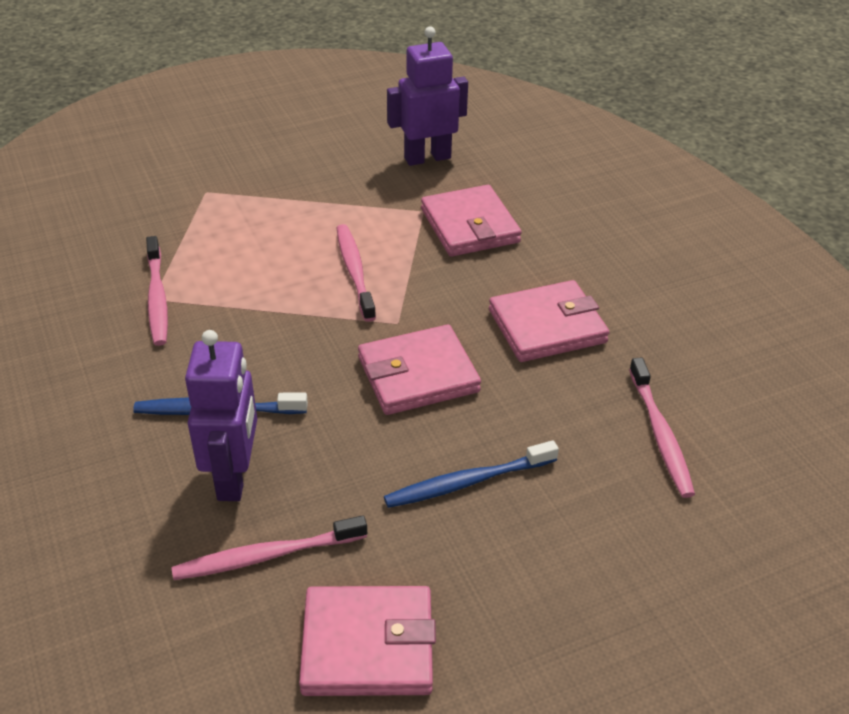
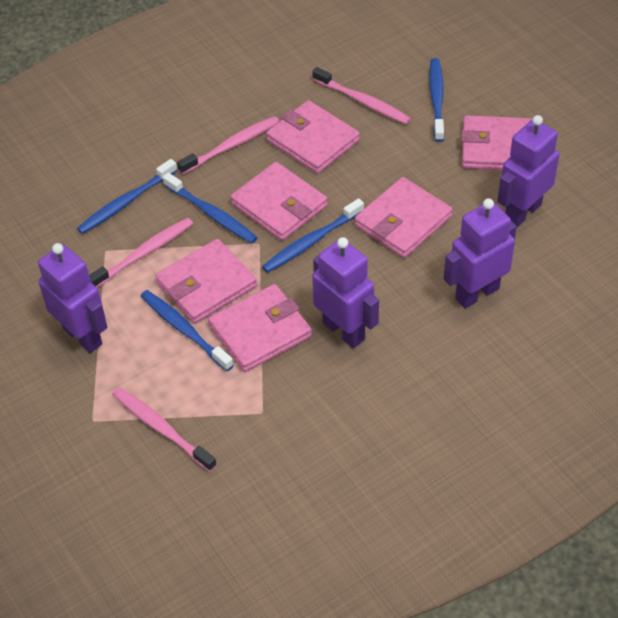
blue toothbrush: 2 -> 5
pink wallet: 4 -> 6
purple robot: 2 -> 4

